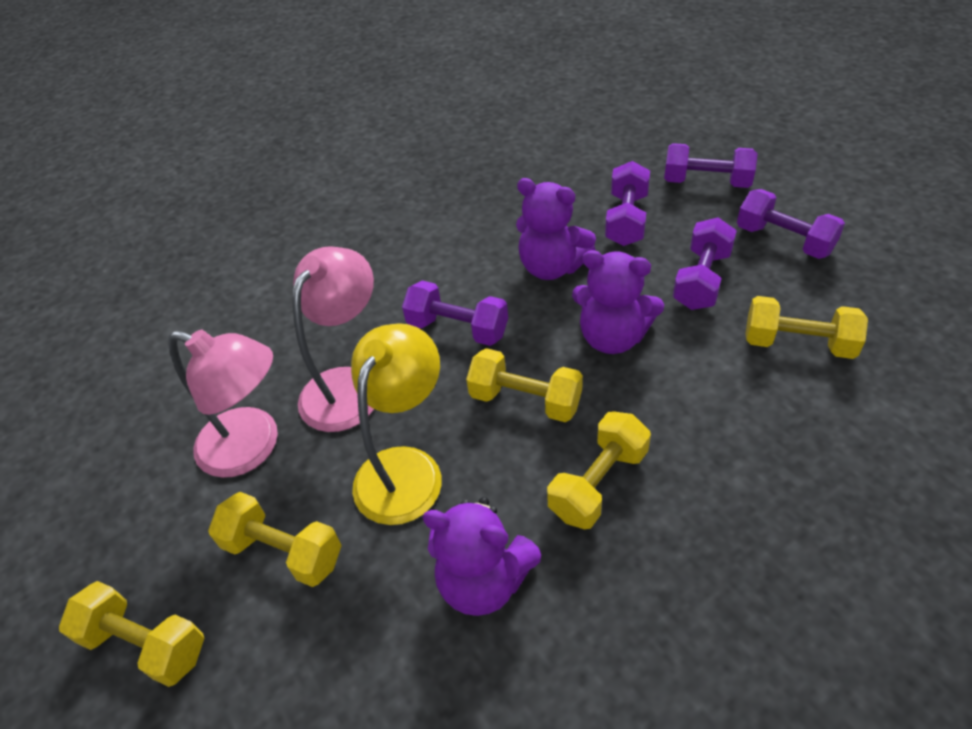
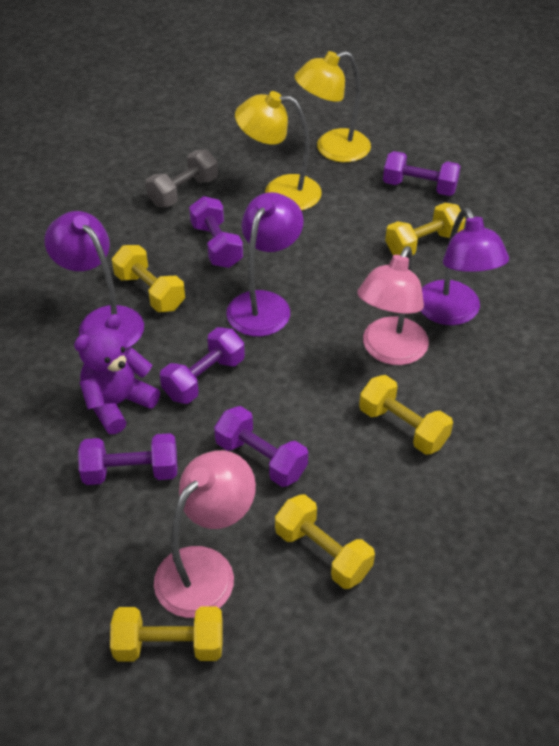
grey dumbbell: 0 -> 1
purple lamp: 0 -> 3
purple teddy bear: 3 -> 1
yellow lamp: 1 -> 2

